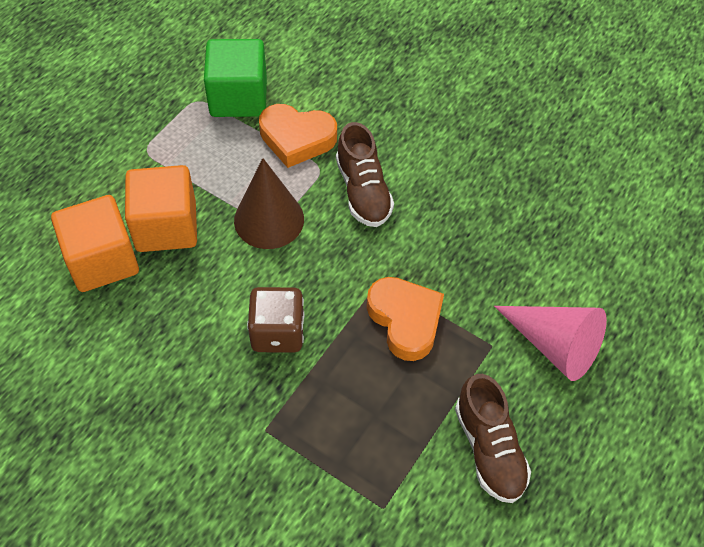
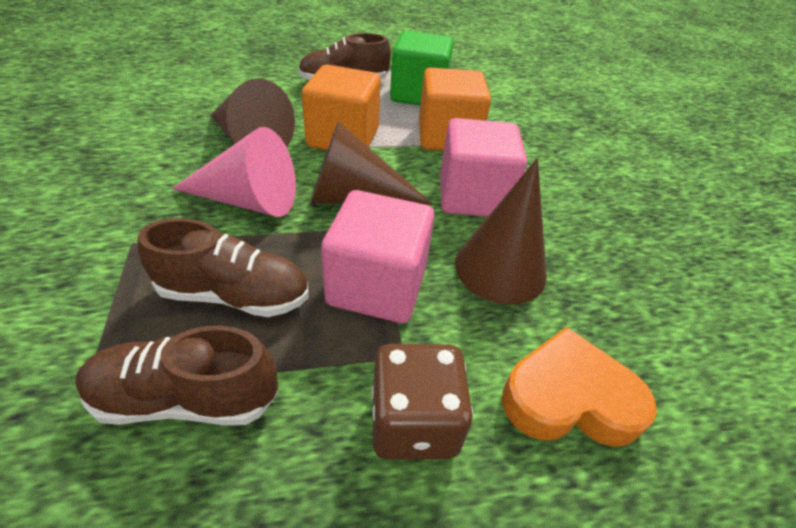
brown cone: 1 -> 3
brown shoe: 2 -> 3
orange heart: 2 -> 1
pink cube: 0 -> 2

